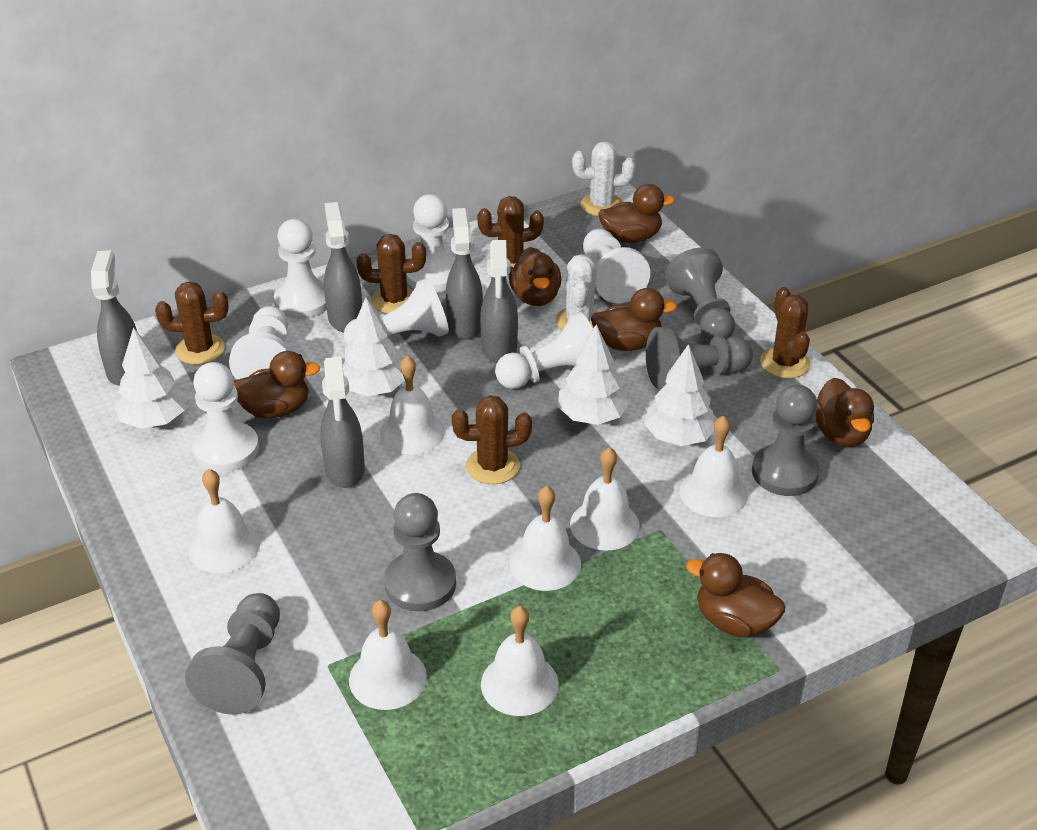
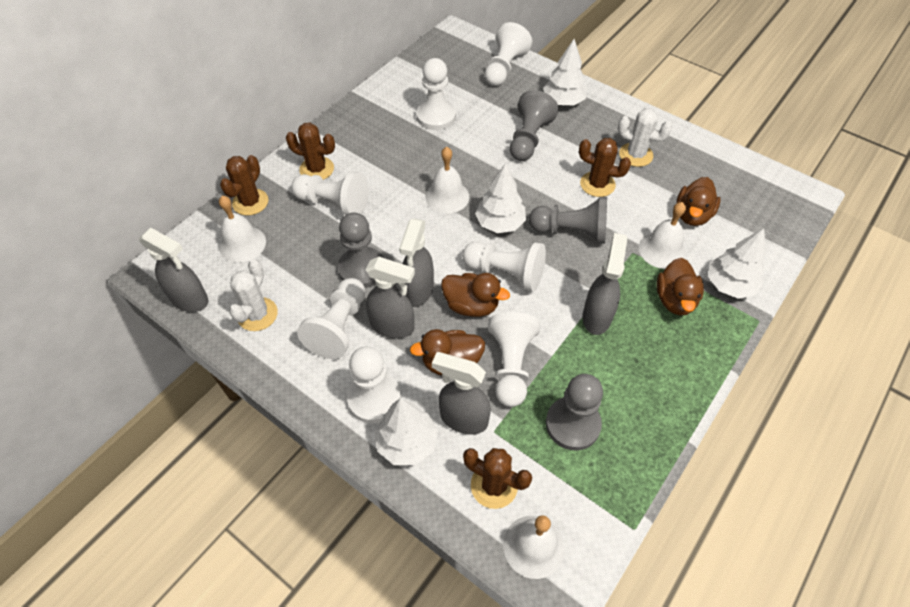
brown cactus: 5 -> 4
brown duck: 6 -> 4
grey pawn: 5 -> 4
white bell: 7 -> 4

